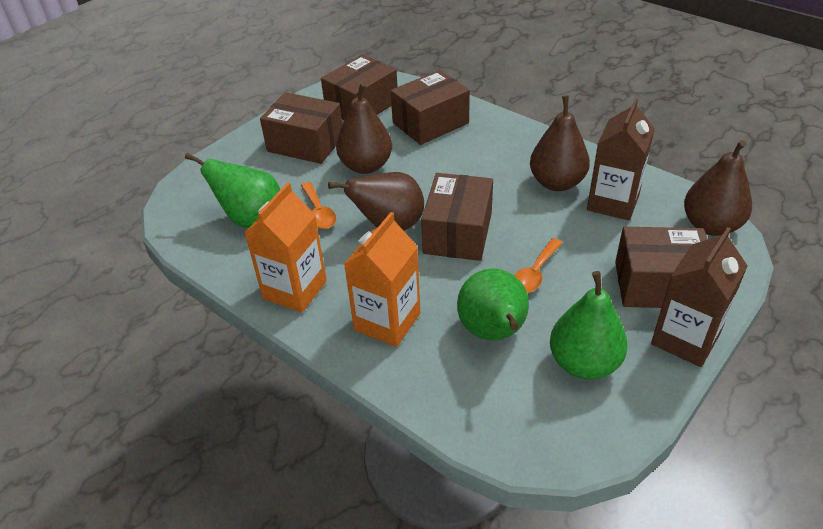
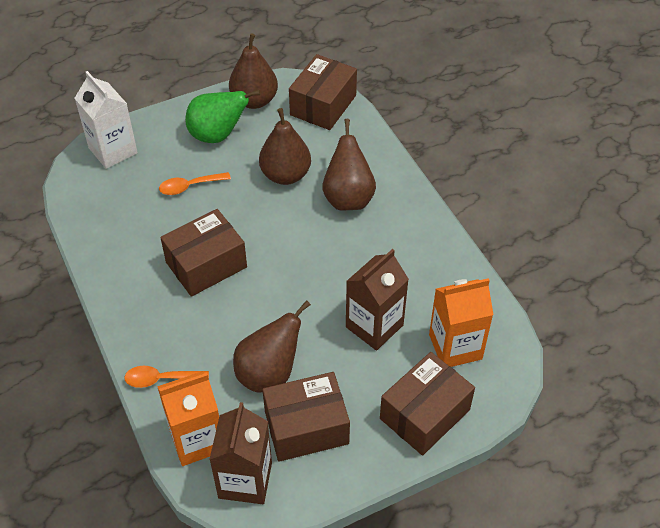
brown box: 5 -> 4
green pear: 3 -> 1
white carton: 0 -> 1

